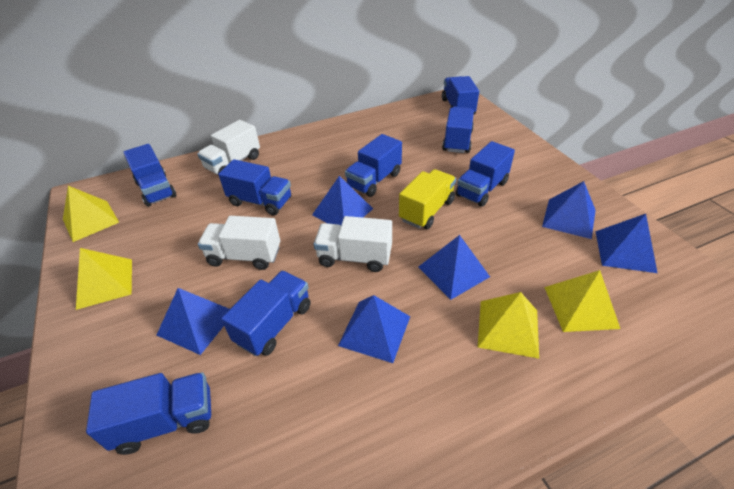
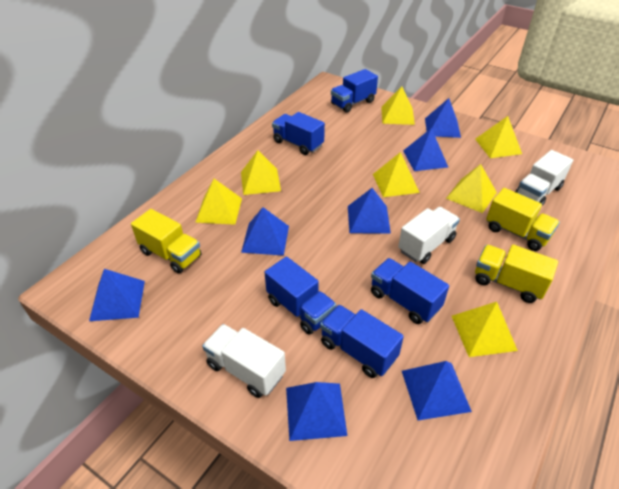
blue pyramid: 6 -> 7
blue truck: 8 -> 5
yellow pyramid: 4 -> 7
yellow truck: 1 -> 3

